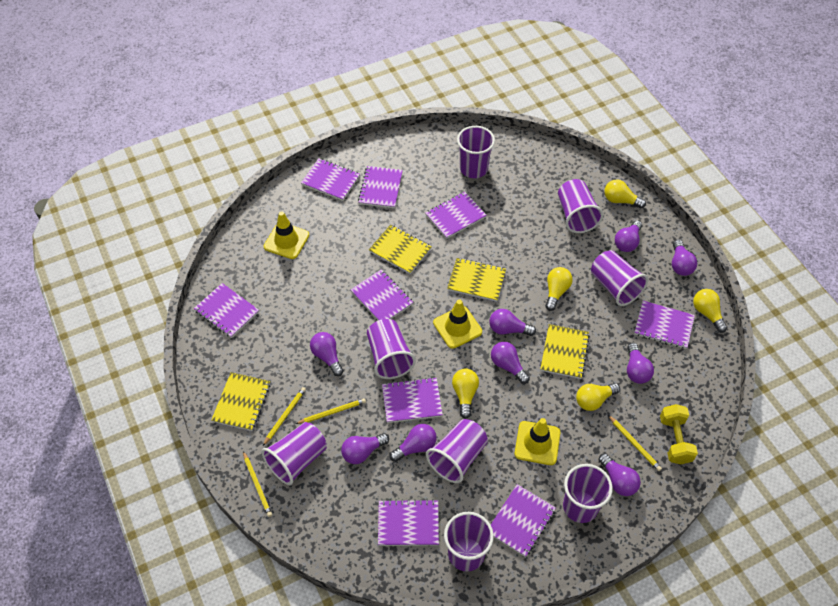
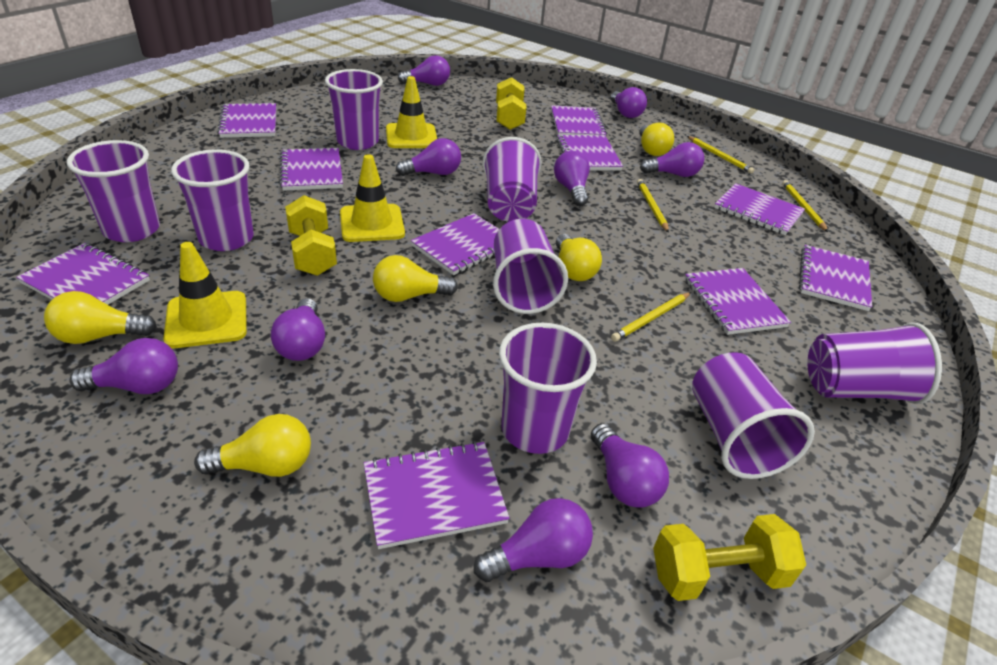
purple notebook: 9 -> 10
yellow dumbbell: 1 -> 3
yellow notebook: 4 -> 0

